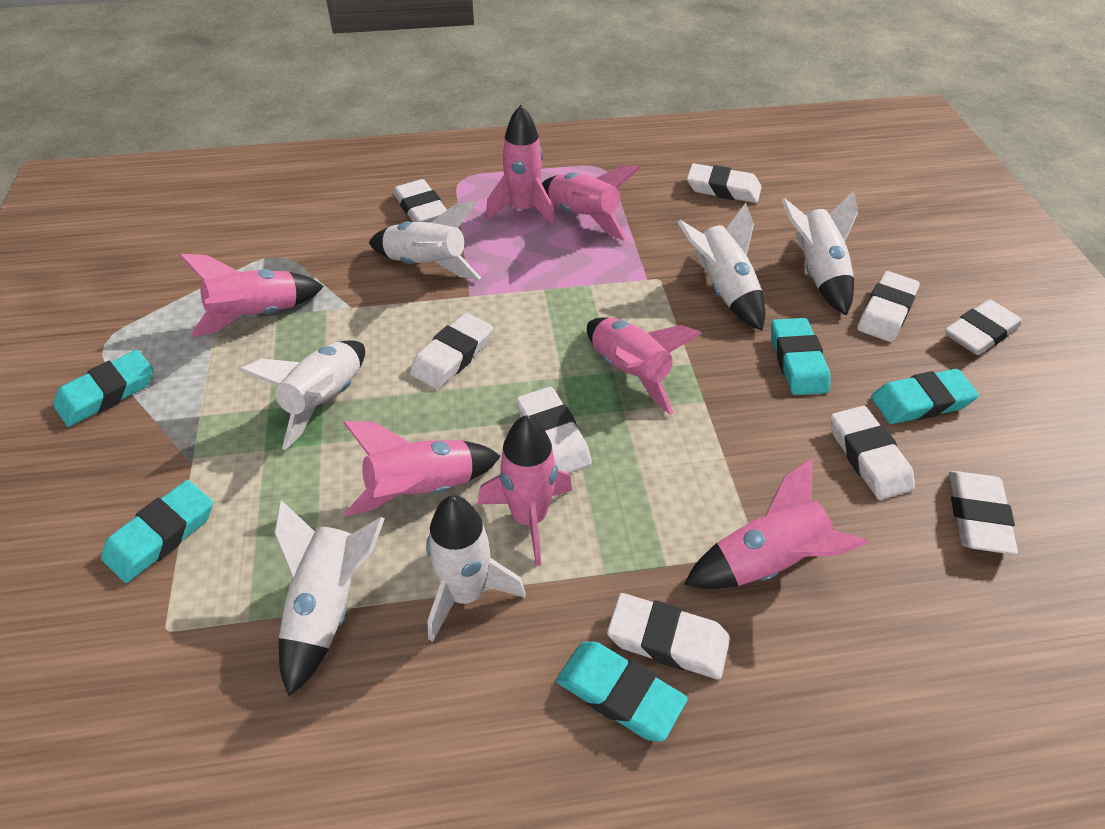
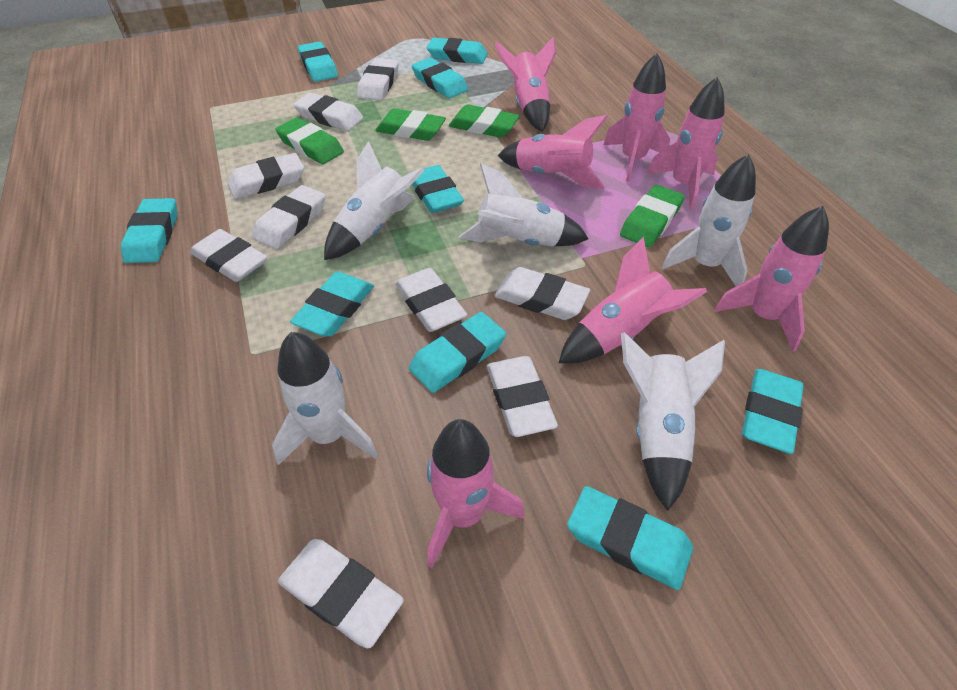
green eraser: 0 -> 4
turquoise eraser: 5 -> 9
white rocket: 6 -> 5

